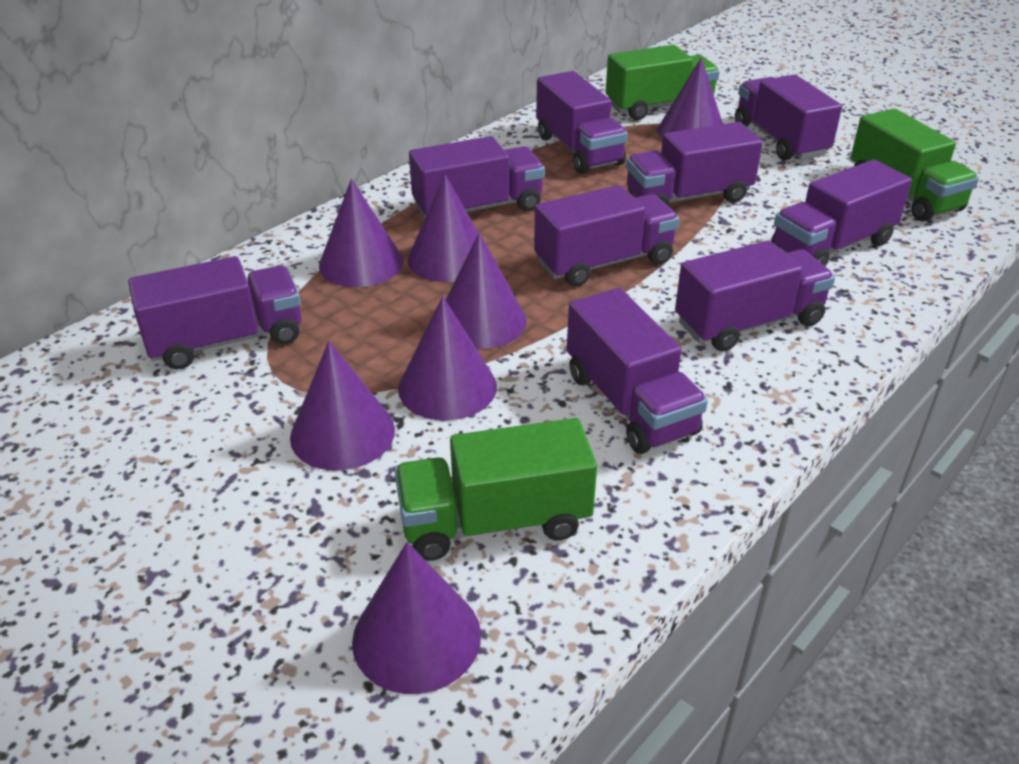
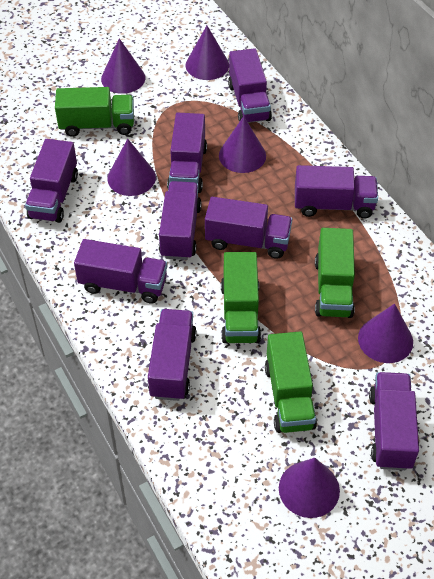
green truck: 3 -> 4
purple cone: 7 -> 6

